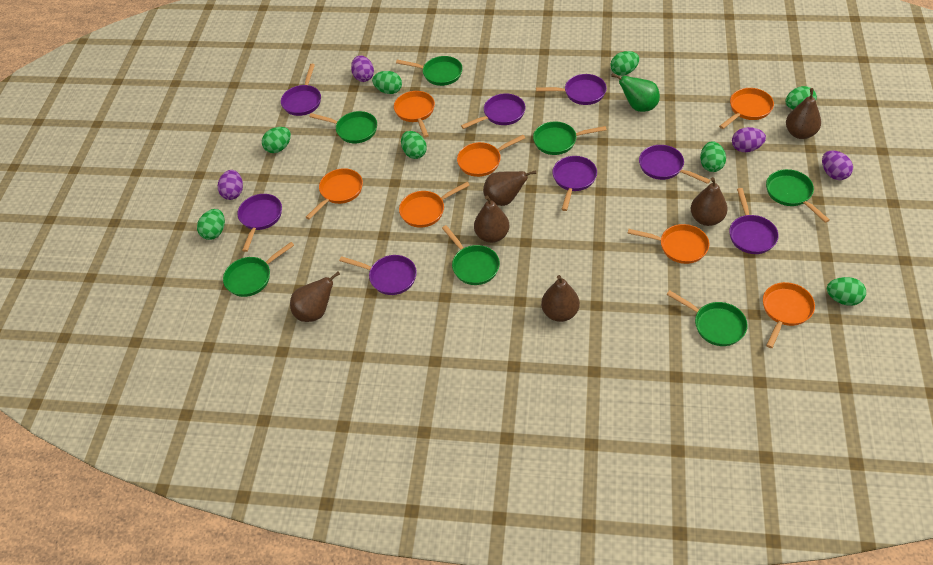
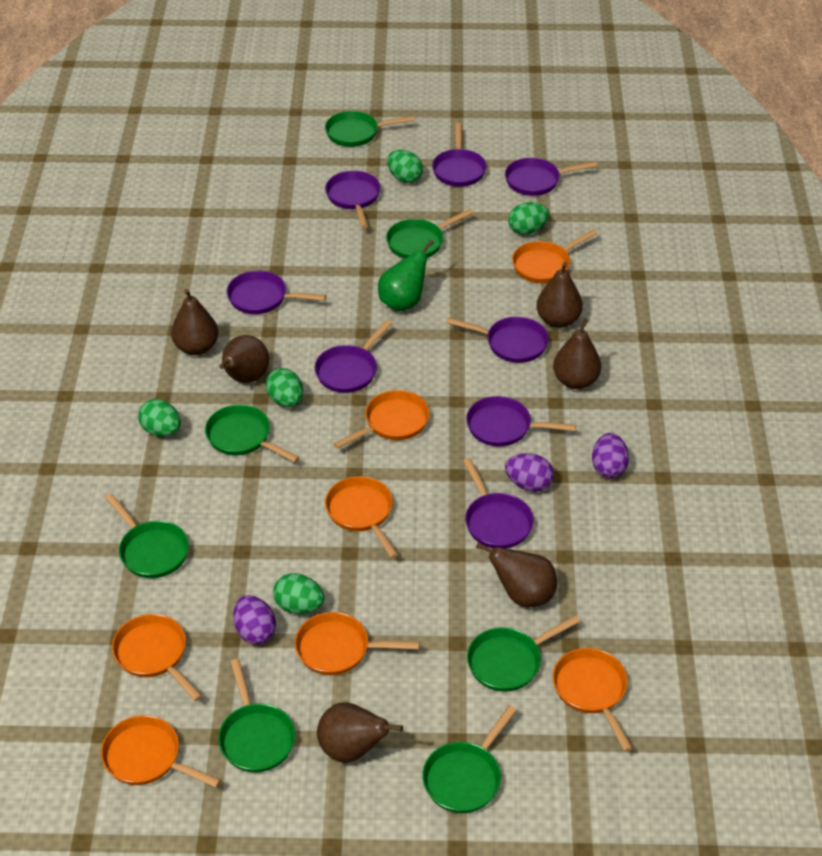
green egg: 8 -> 5
purple egg: 4 -> 3

